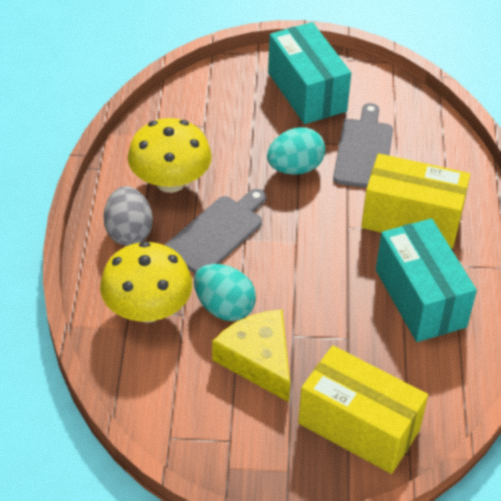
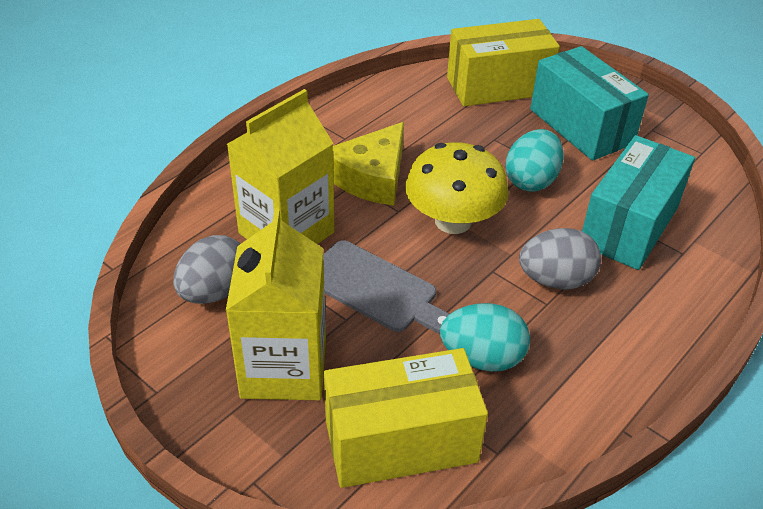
grey cutting board: 2 -> 1
grey egg: 1 -> 2
yellow carton: 0 -> 2
yellow mushroom: 2 -> 1

